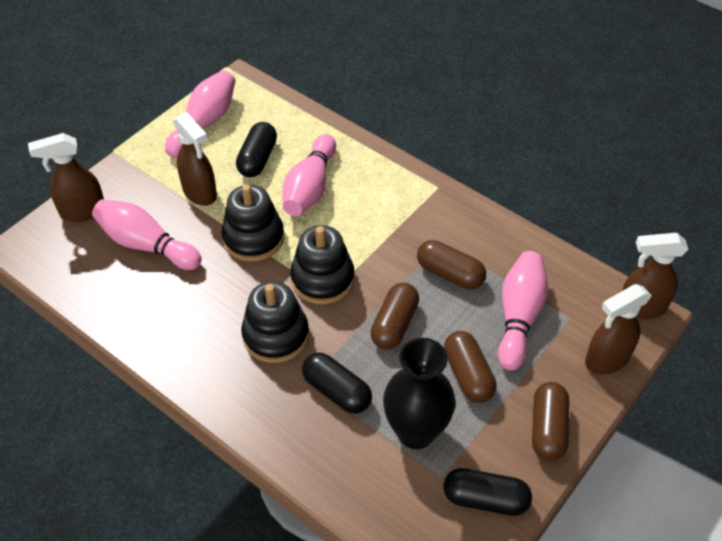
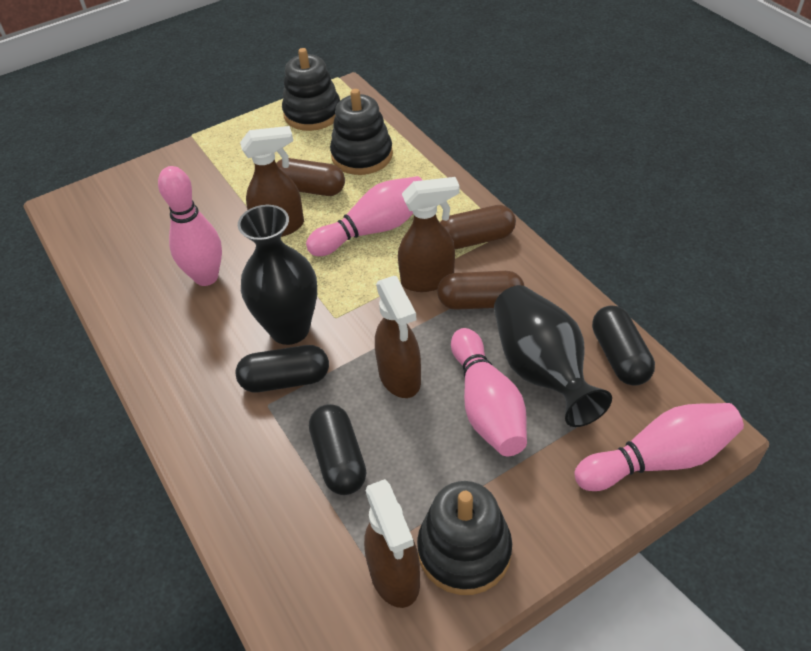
black vase: 1 -> 2
brown capsule: 4 -> 3

